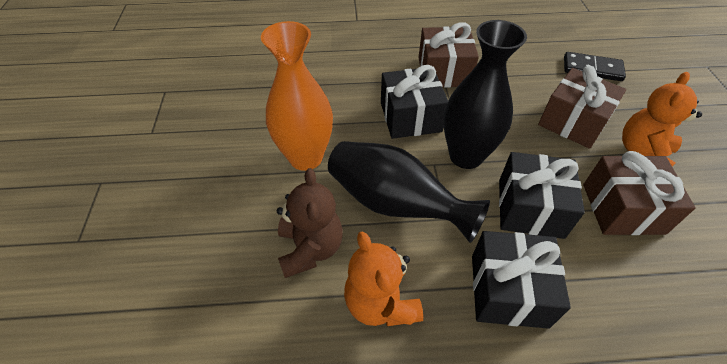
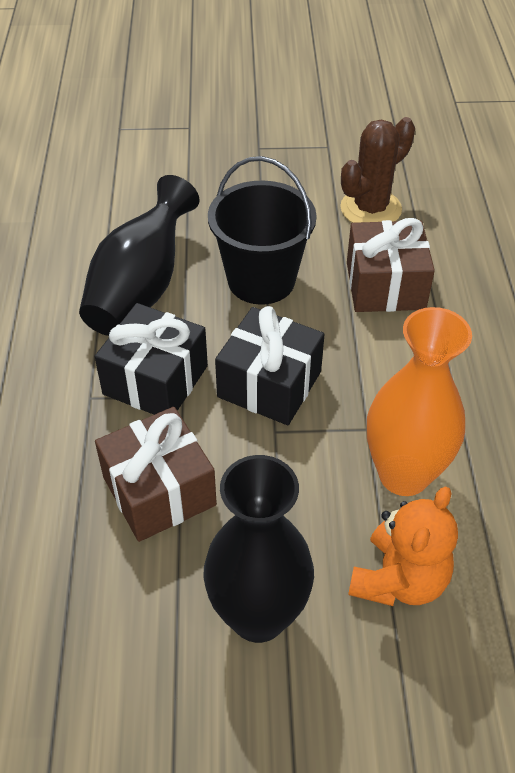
black bucket: 0 -> 1
black domino: 1 -> 0
black gift: 3 -> 2
brown cactus: 0 -> 1
brown gift: 3 -> 2
brown teddy bear: 1 -> 0
orange teddy bear: 2 -> 1

